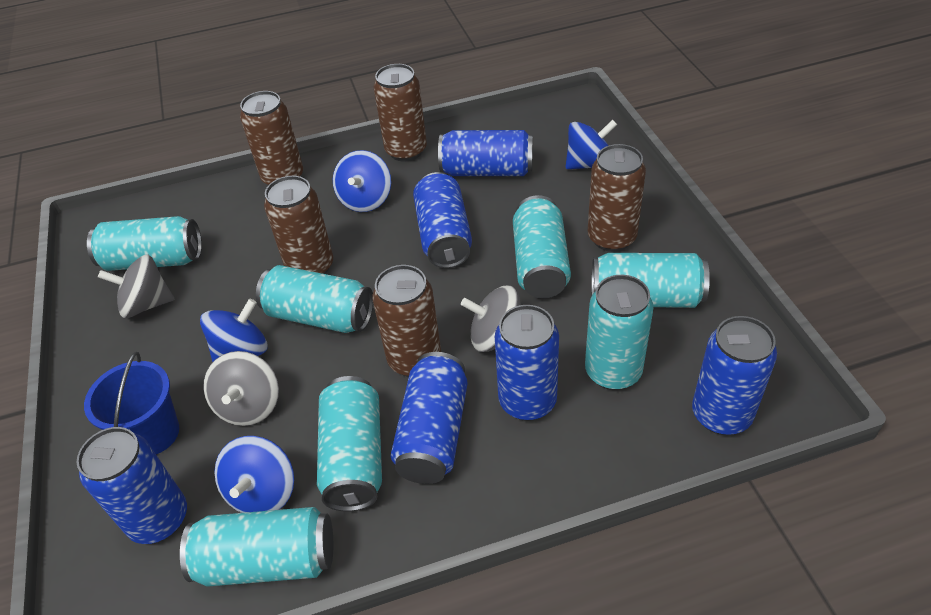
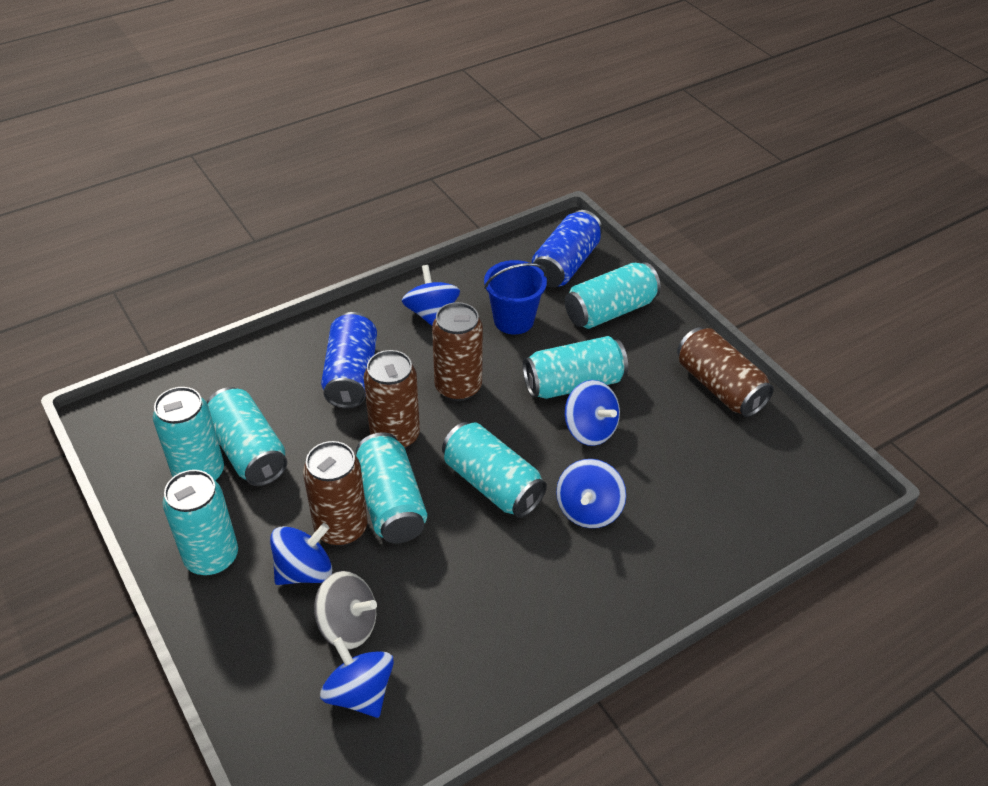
blue can: 6 -> 2
blue spinning top: 4 -> 5
brown can: 5 -> 4
grey spinning top: 3 -> 1

